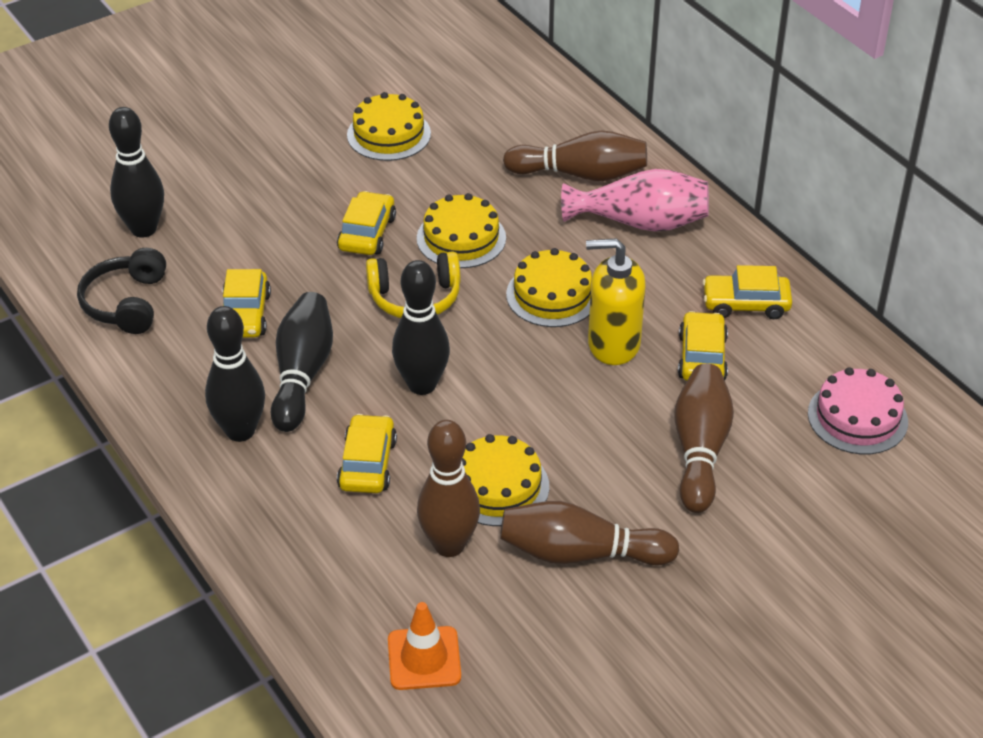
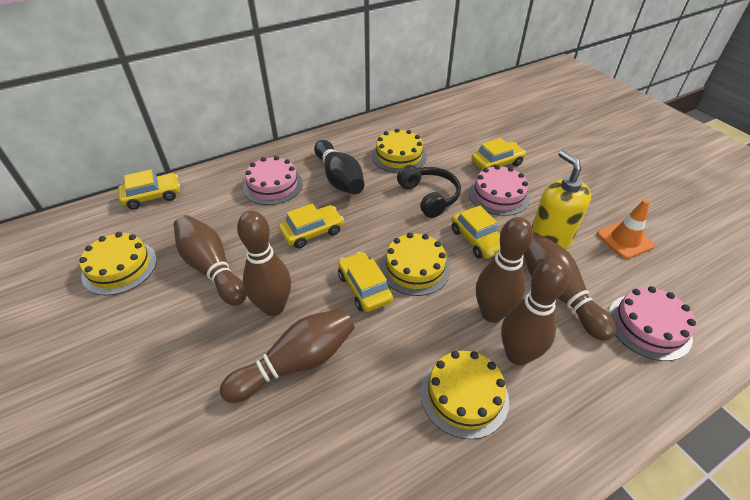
black bowling pin: 4 -> 1
brown bowling pin: 4 -> 6
pink cake: 1 -> 3
pink vase: 1 -> 0
yellow headphones: 1 -> 0

